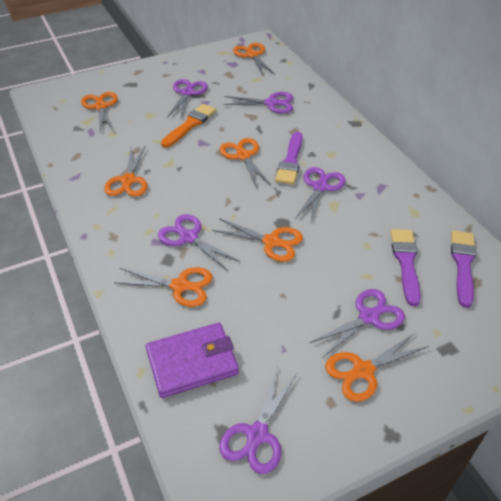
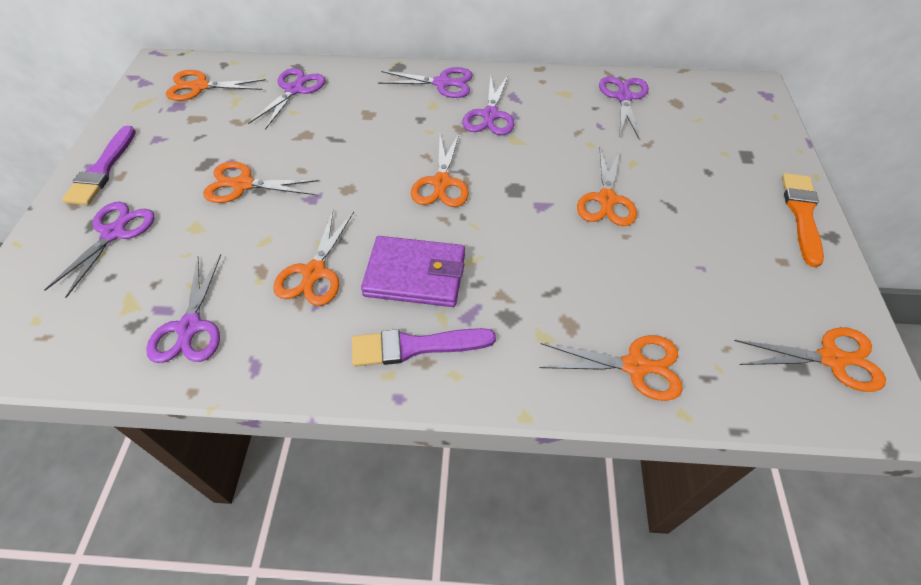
purple brush: 3 -> 2

